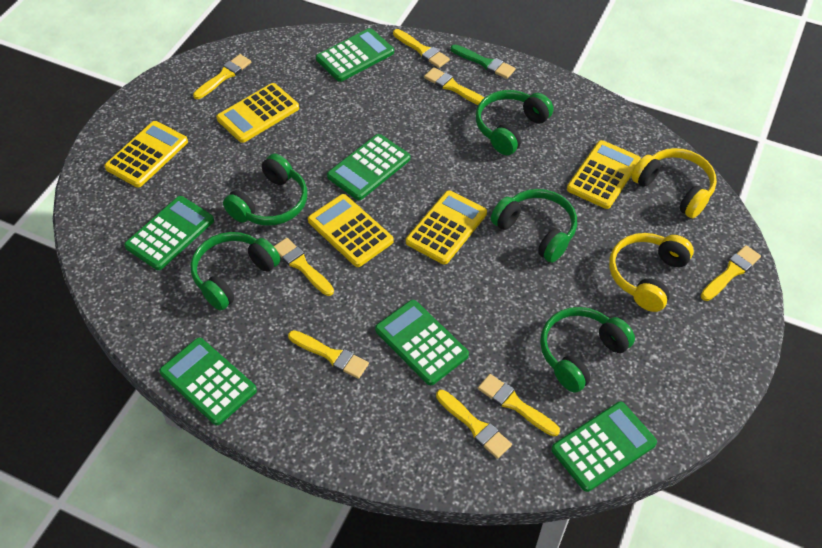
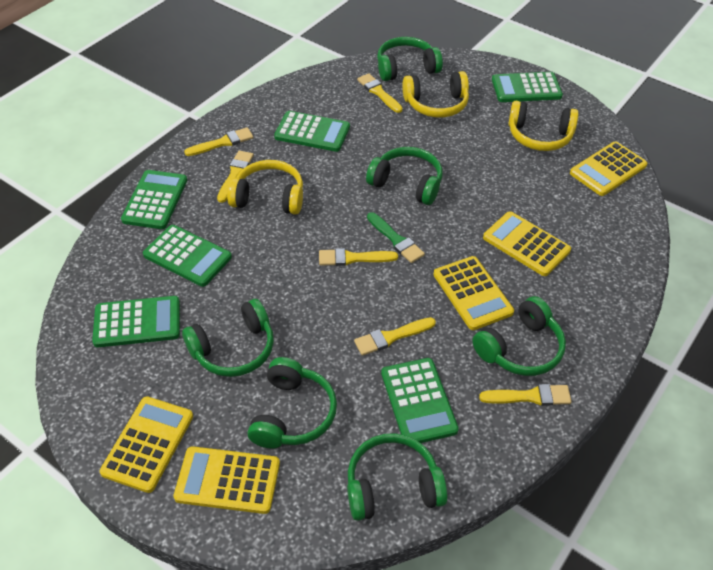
green headphones: 5 -> 6
yellow brush: 8 -> 6
yellow headphones: 2 -> 3

